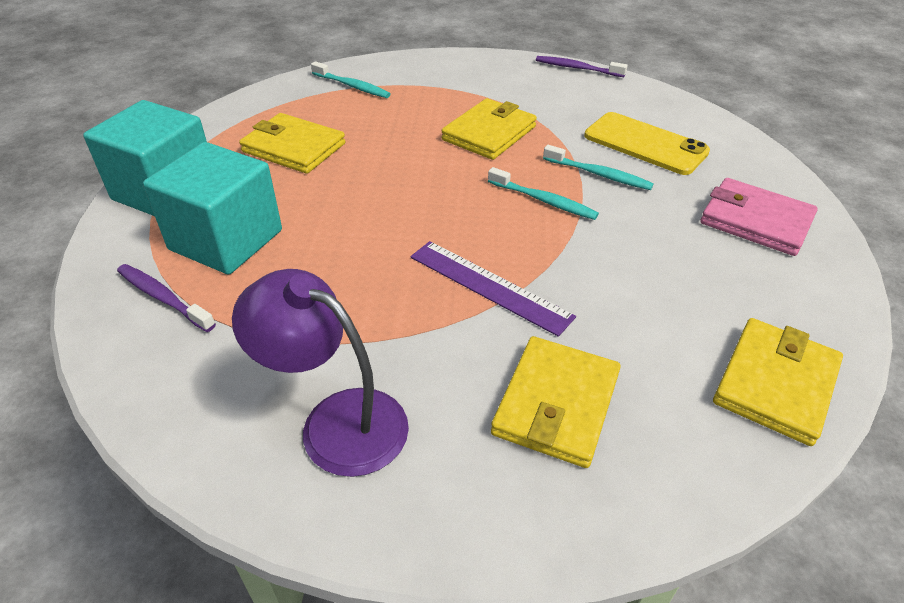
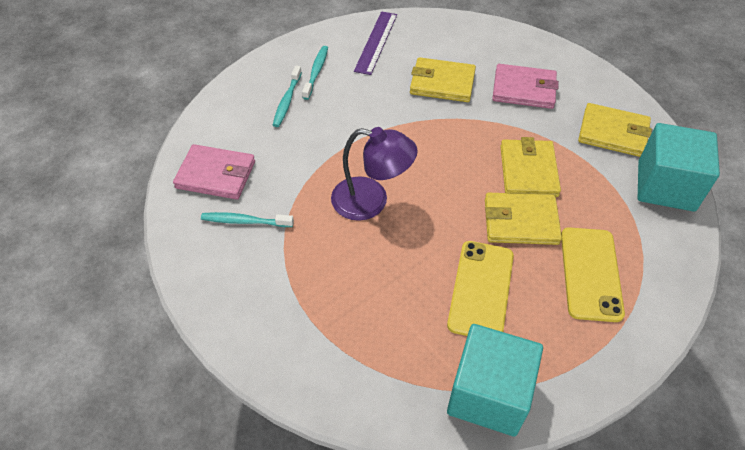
pink wallet: 1 -> 2
purple toothbrush: 2 -> 0
yellow phone: 1 -> 2

